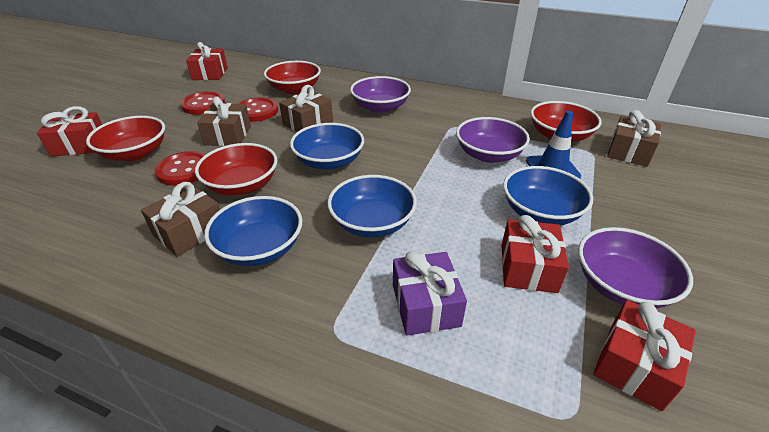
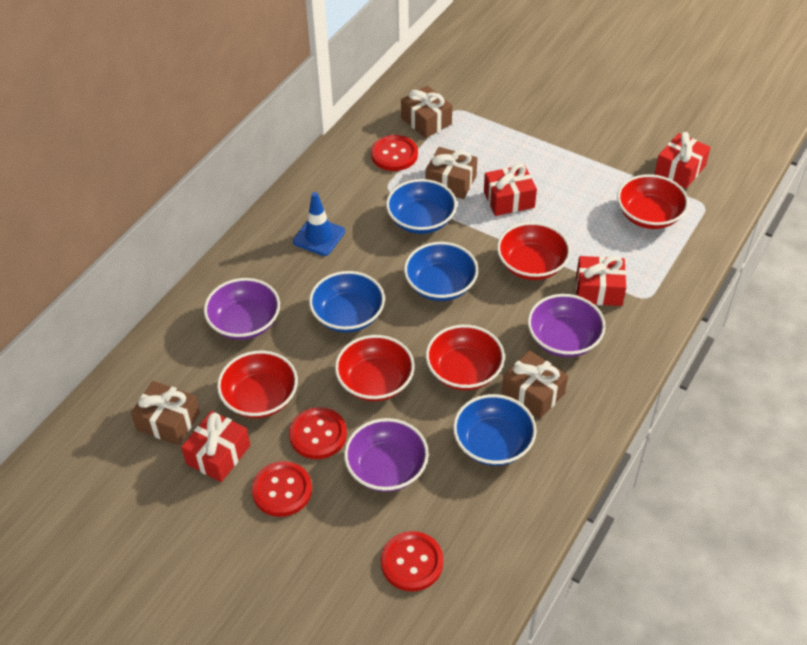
purple gift: 1 -> 0
red bowl: 4 -> 5
red button: 3 -> 4

